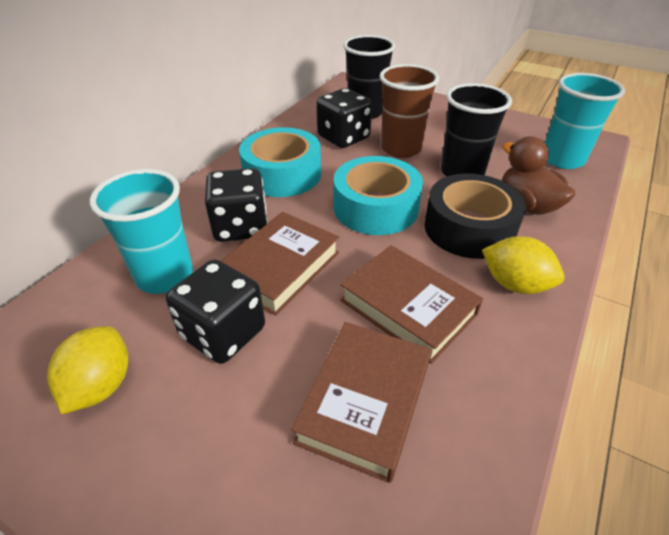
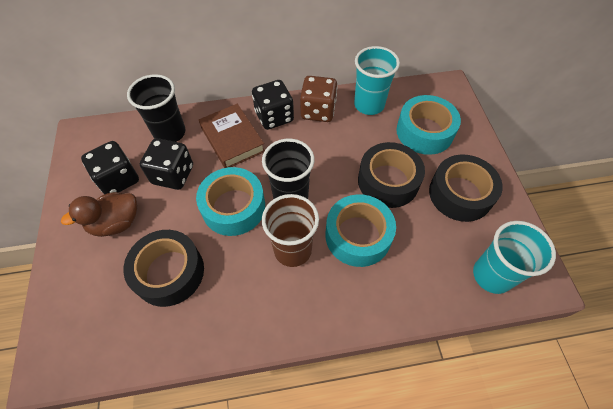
black tape: 1 -> 3
brown book: 3 -> 1
brown dice: 0 -> 1
turquoise tape: 2 -> 3
yellow lemon: 2 -> 0

